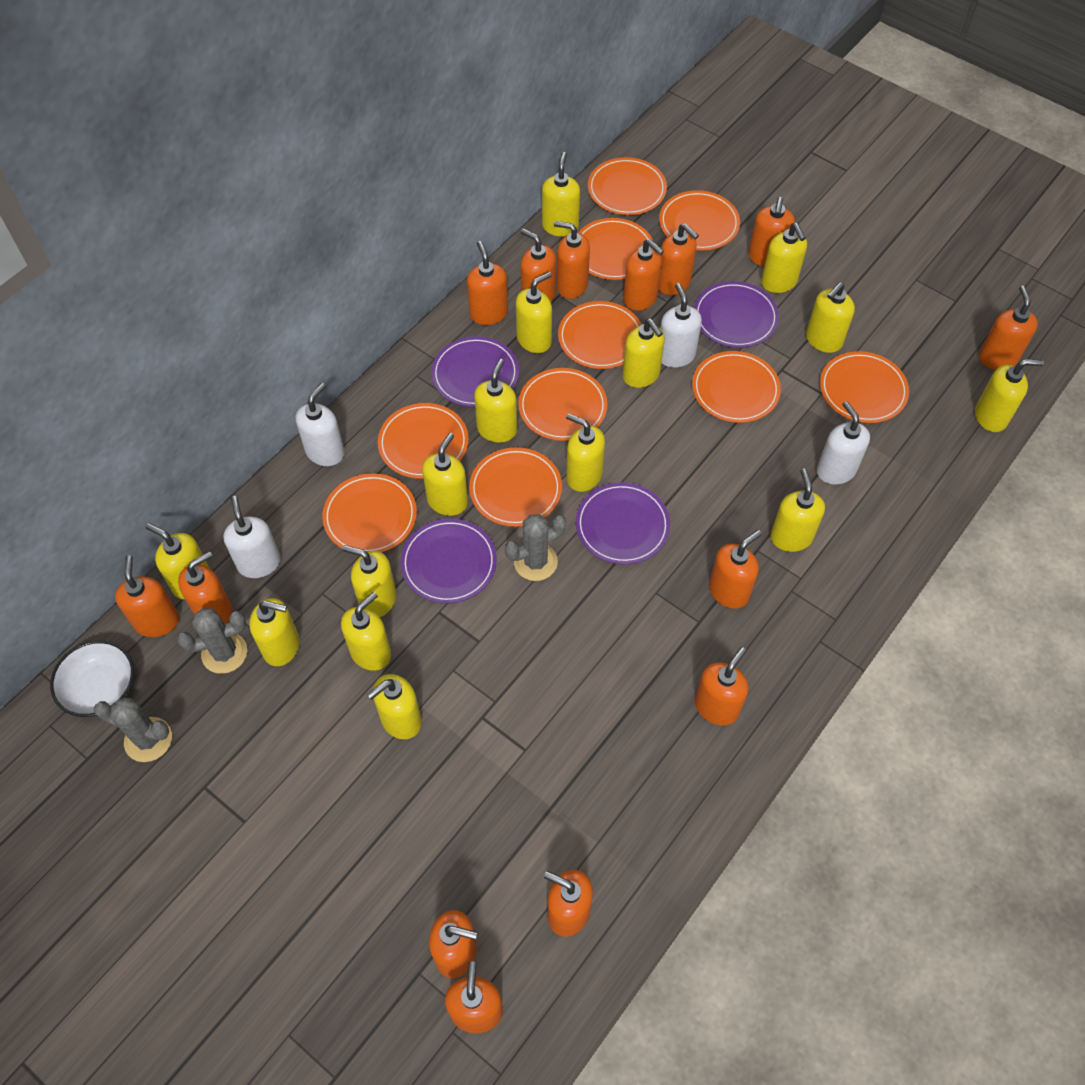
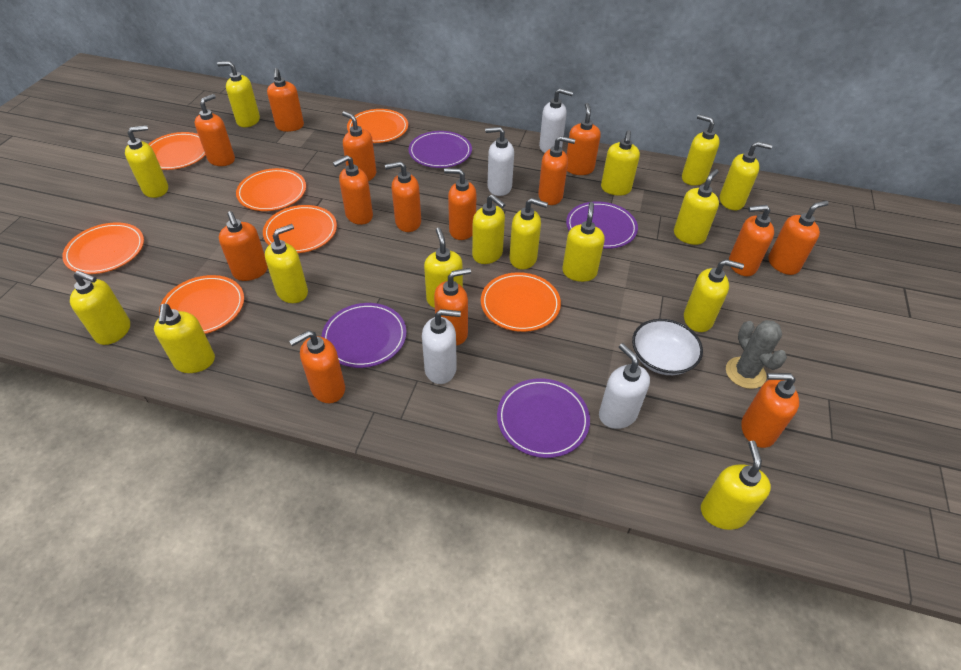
grey cactus: 3 -> 1
orange plate: 10 -> 7

